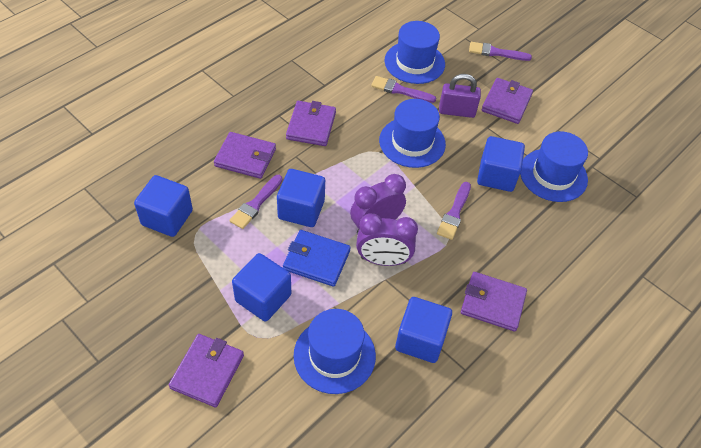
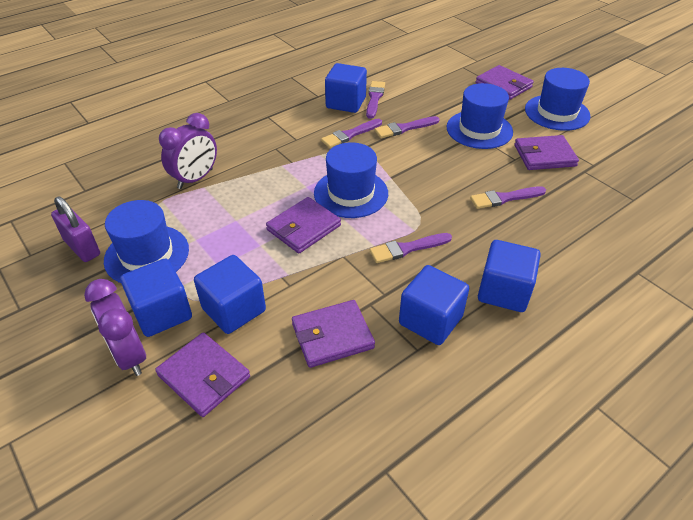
blue wallet: 1 -> 0
purple brush: 4 -> 5

